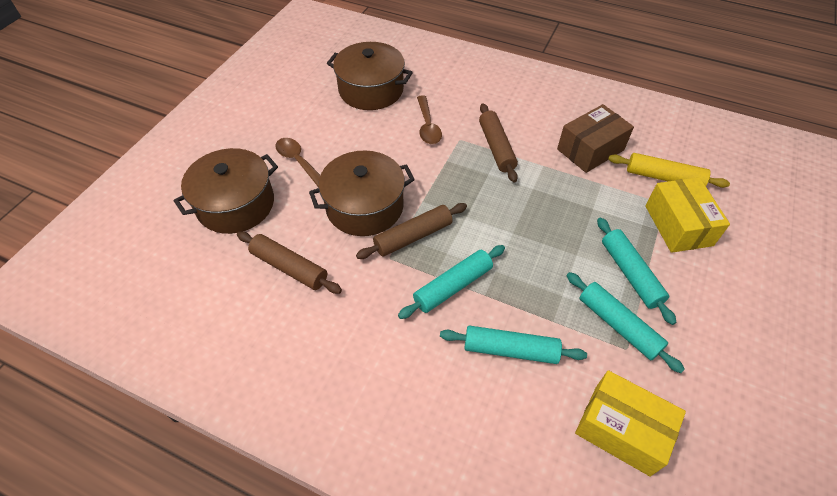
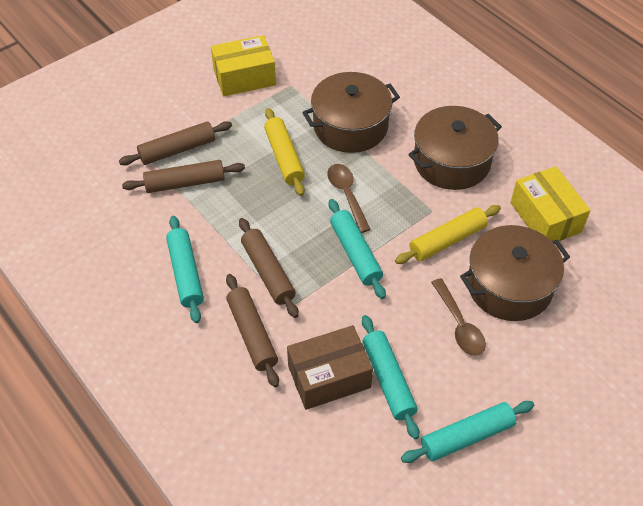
brown rolling pin: 3 -> 4
yellow rolling pin: 1 -> 2

